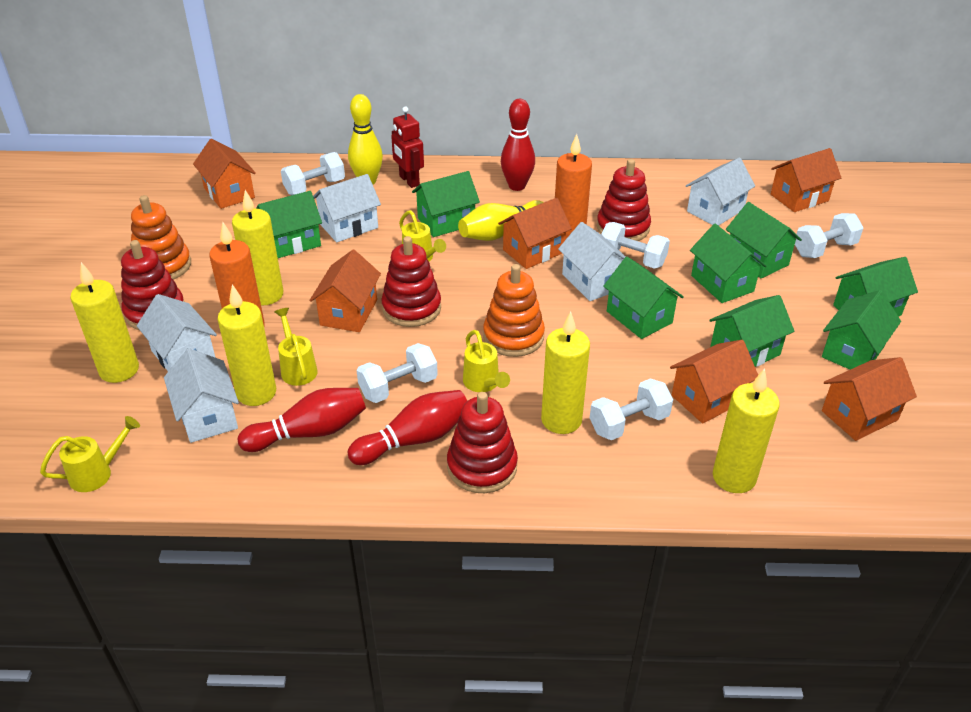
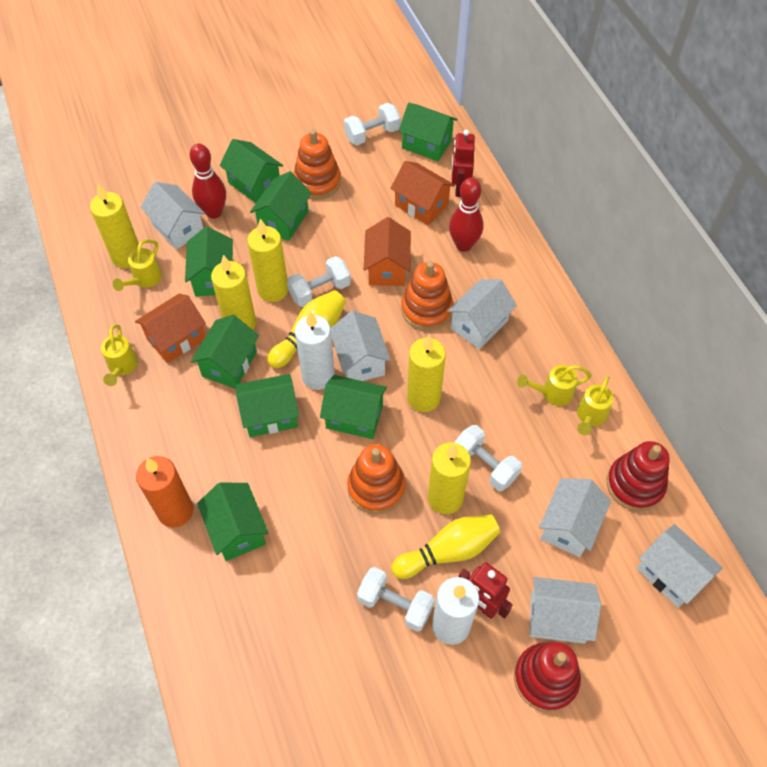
orange candle: 2 -> 1
orange house: 6 -> 3
orange stacking toy: 2 -> 3
red bowling pin: 3 -> 2
red robot: 1 -> 2
red stacking toy: 4 -> 2
white candle: 0 -> 2
white dumbbell: 5 -> 4
white house: 5 -> 6

